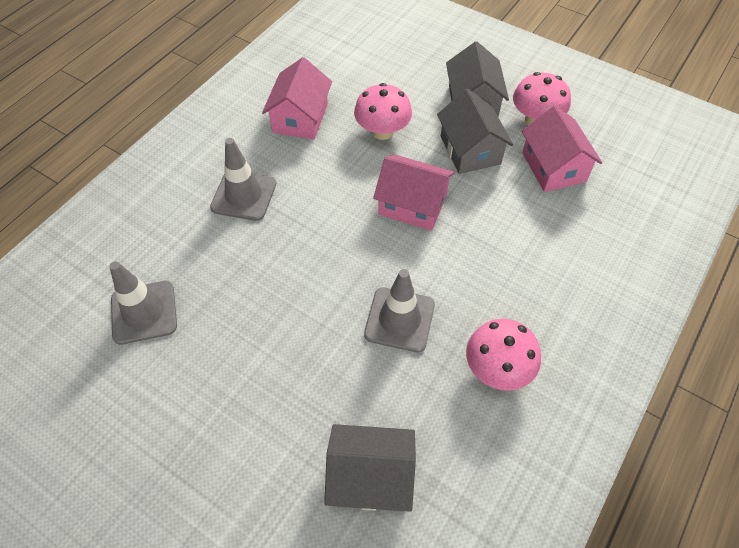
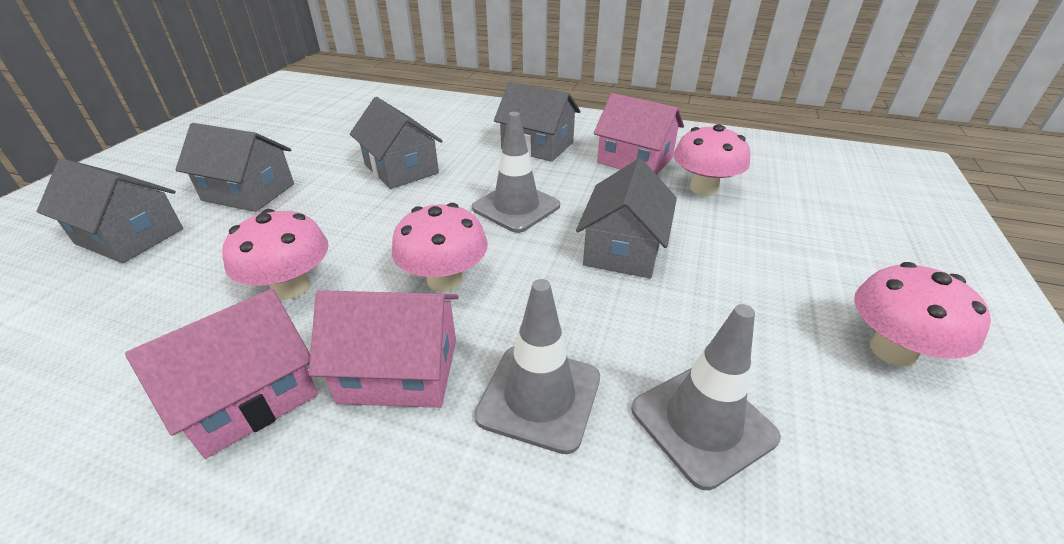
grey house: 3 -> 5
pink mushroom: 3 -> 4

